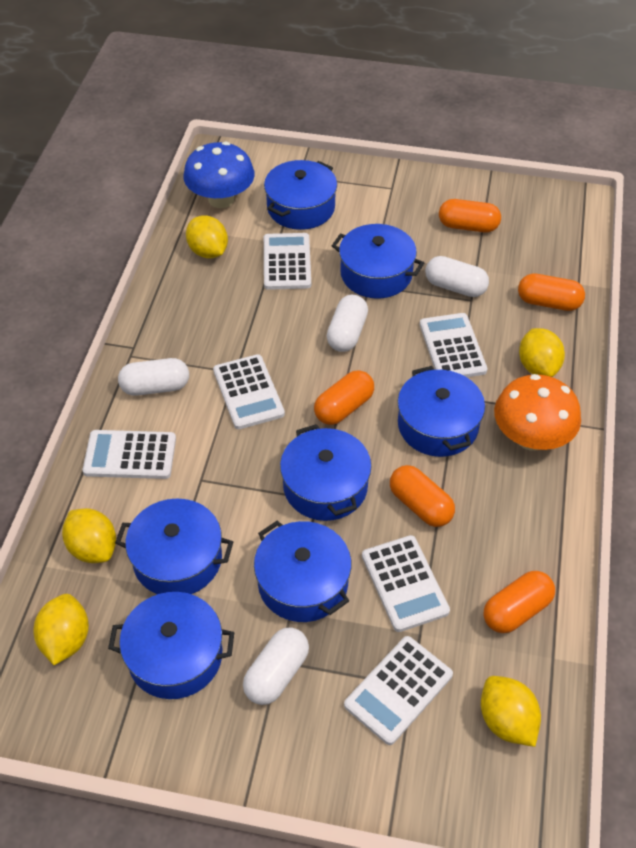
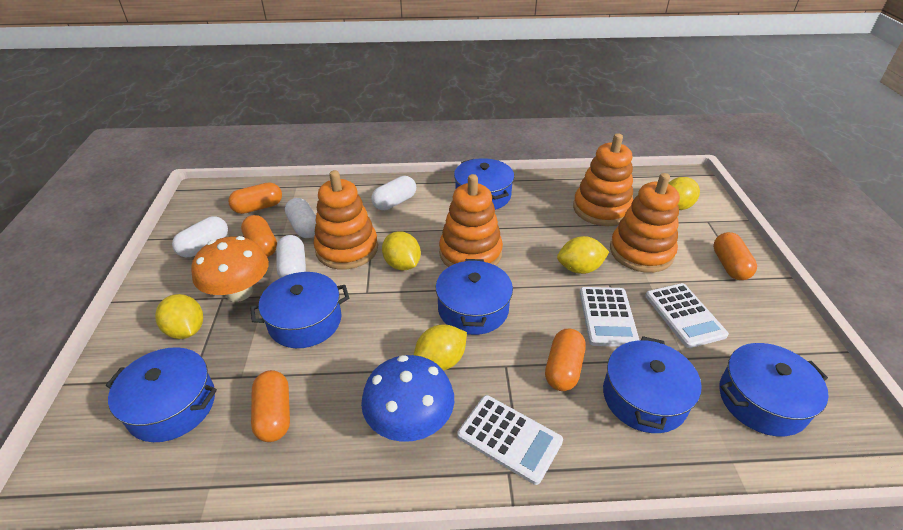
blue pot: 7 -> 6
orange stacking toy: 0 -> 4
white calculator: 6 -> 3

